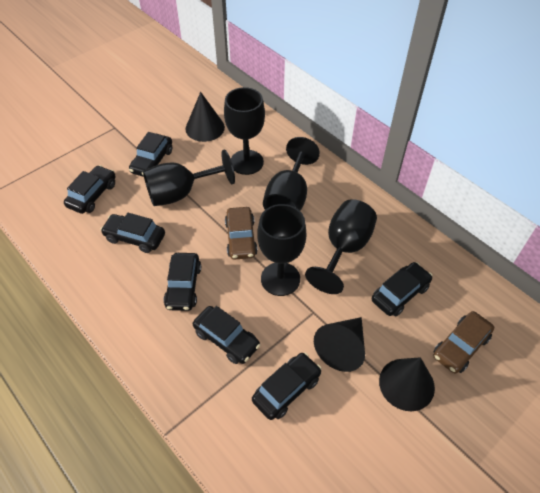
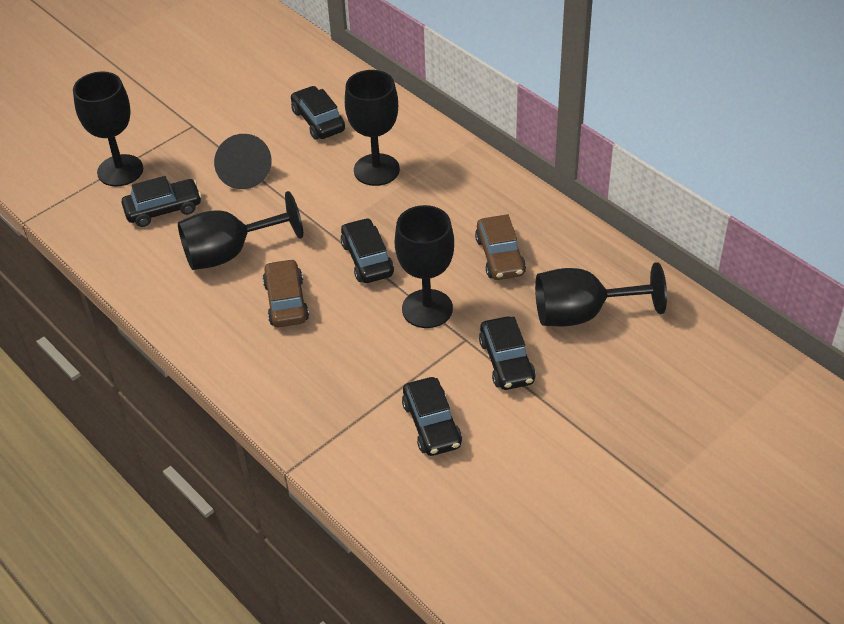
black car: 7 -> 5
black cone: 3 -> 1

